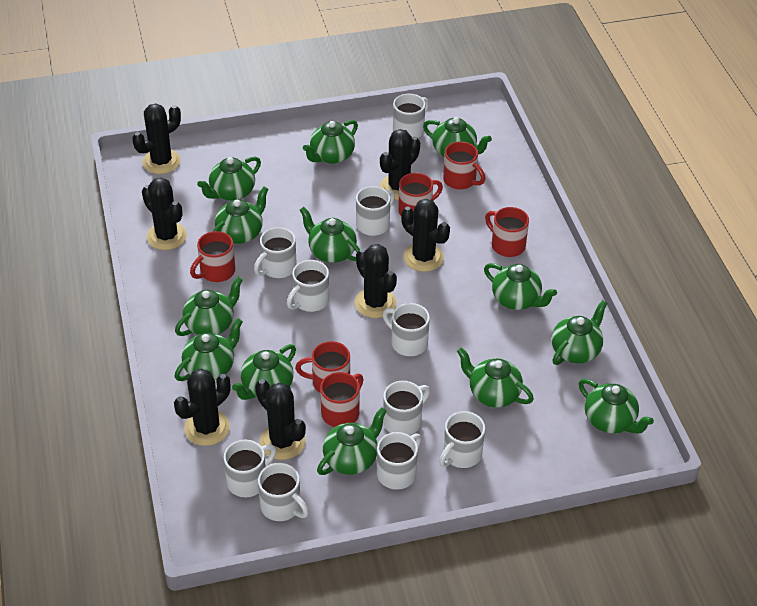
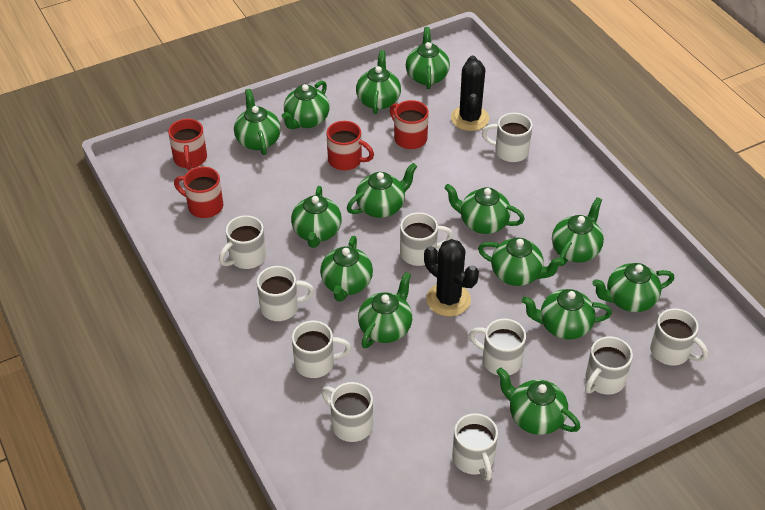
black cactus: 7 -> 2
green teapot: 13 -> 14
red mug: 6 -> 4

